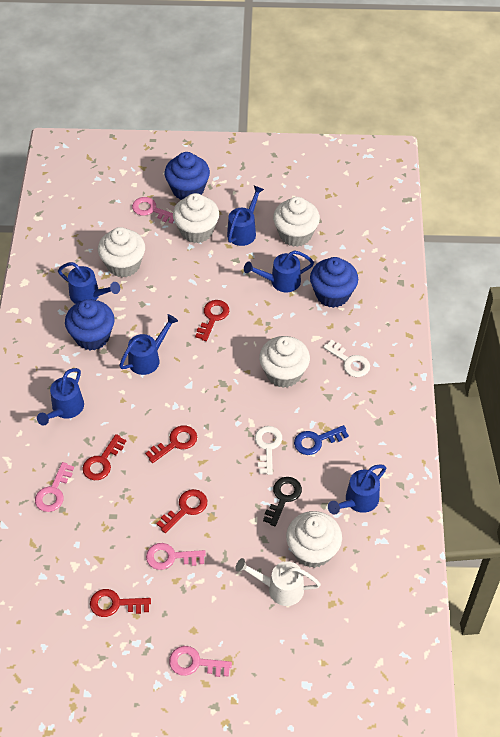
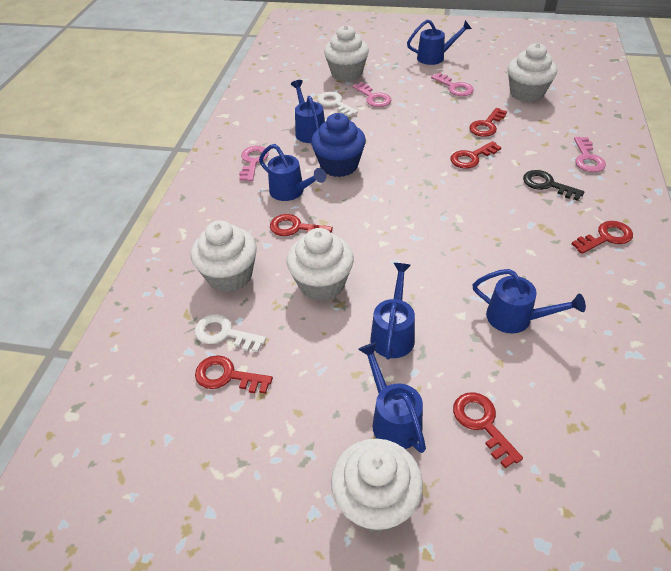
blue cupcake: 3 -> 1
blue key: 1 -> 0
red key: 5 -> 6
white watering can: 1 -> 0

